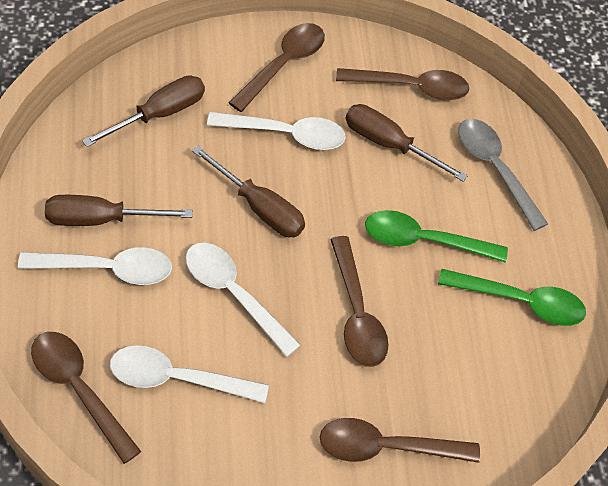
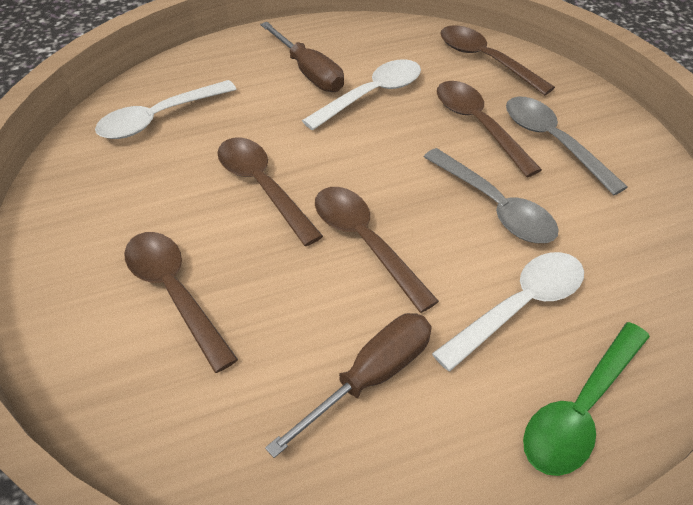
brown screwdriver: 4 -> 2
green spoon: 2 -> 1
grey spoon: 1 -> 2
white spoon: 4 -> 3

